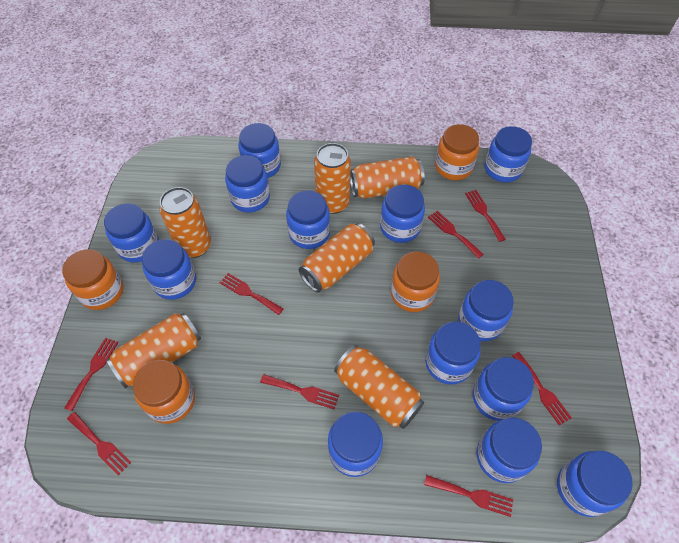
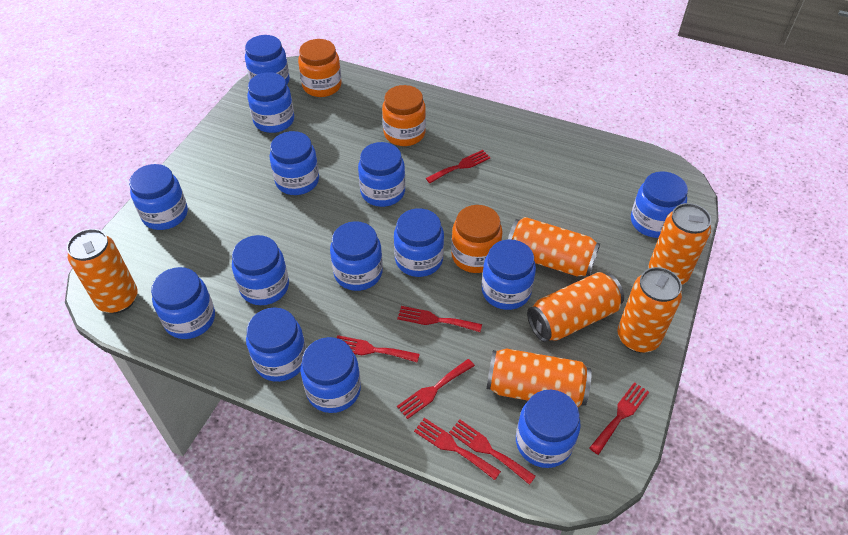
blue jar: 13 -> 14
orange jar: 4 -> 3
red fork: 8 -> 7

